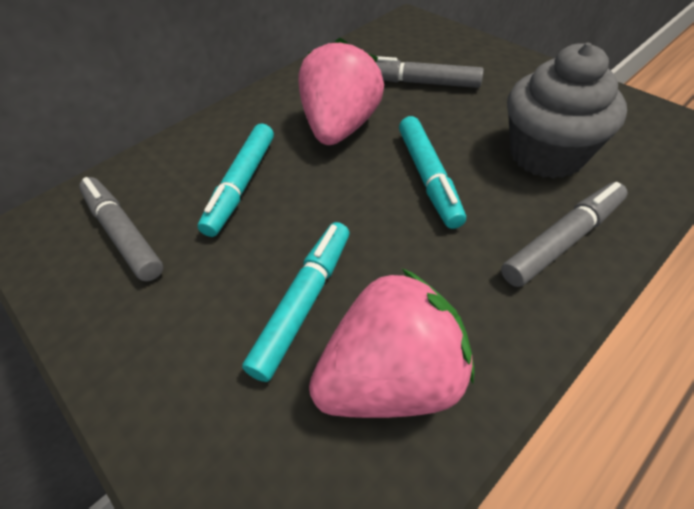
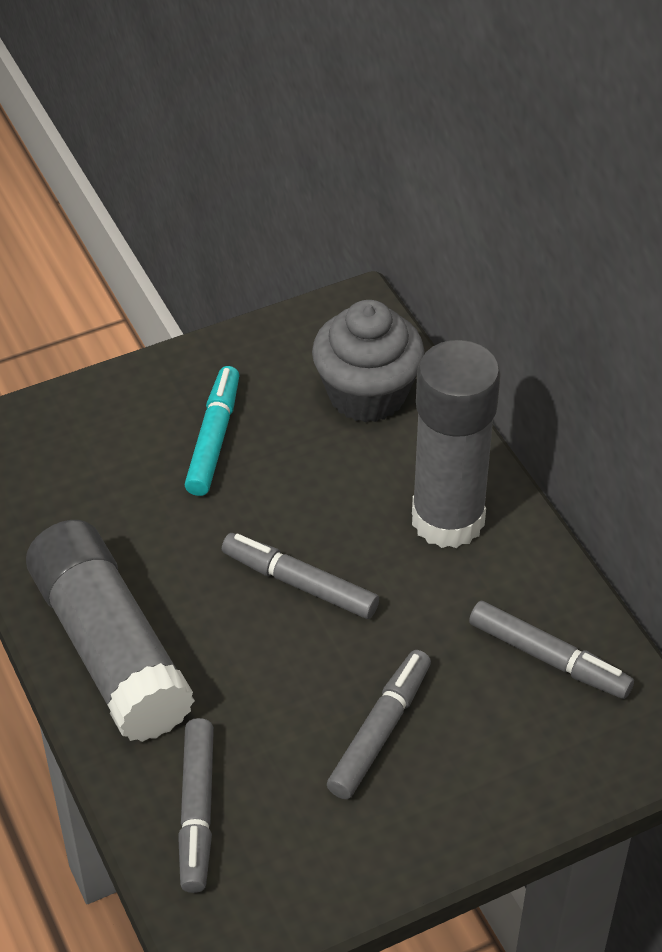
grey glue stick: 0 -> 2
grey marker: 3 -> 4
pink strawberry: 2 -> 0
turquoise marker: 3 -> 1

